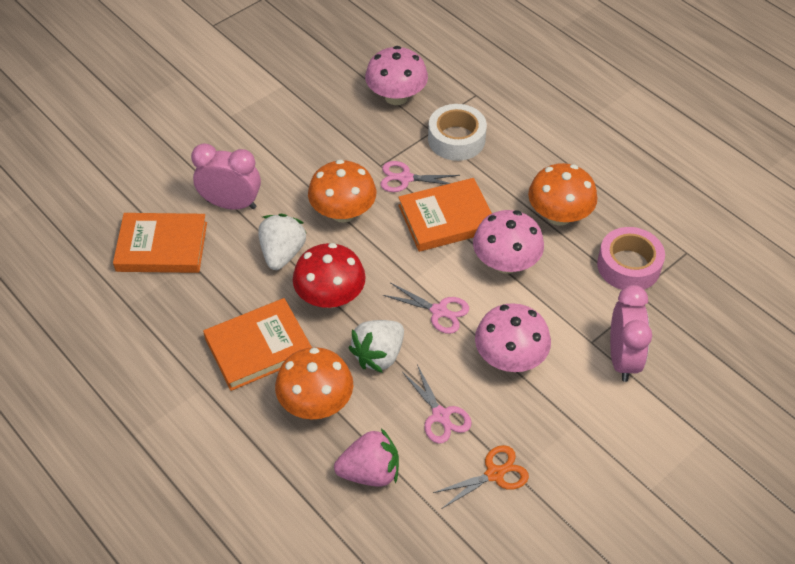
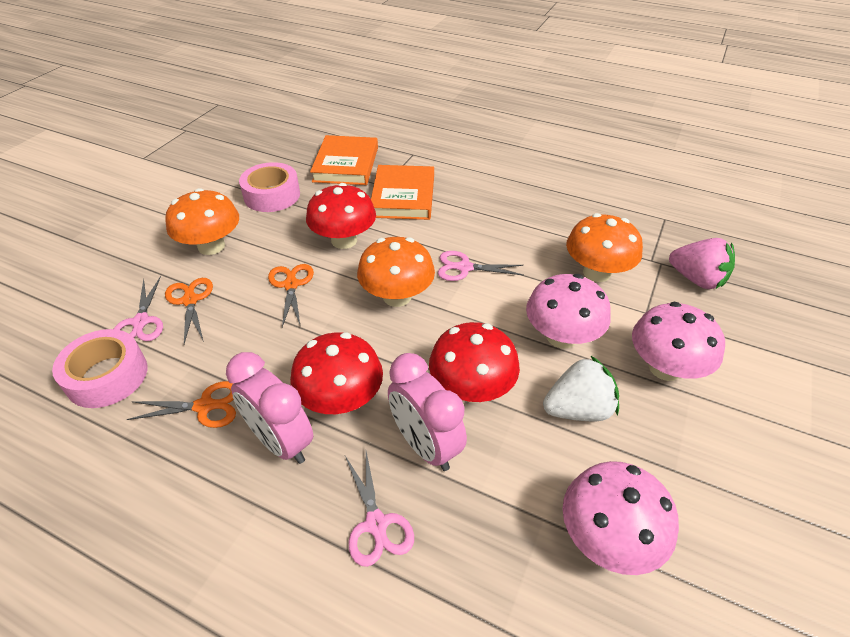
orange book: 3 -> 2
orange scissors: 1 -> 3
pink tape: 1 -> 2
red mushroom: 1 -> 3
white strawberry: 2 -> 1
white tape: 1 -> 0

